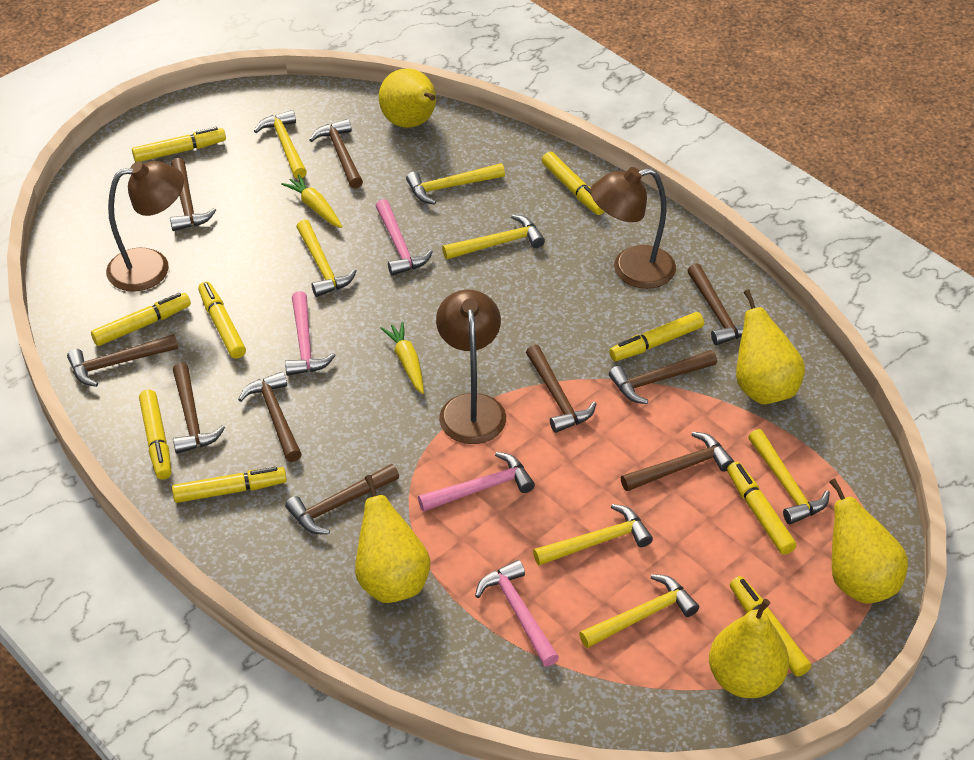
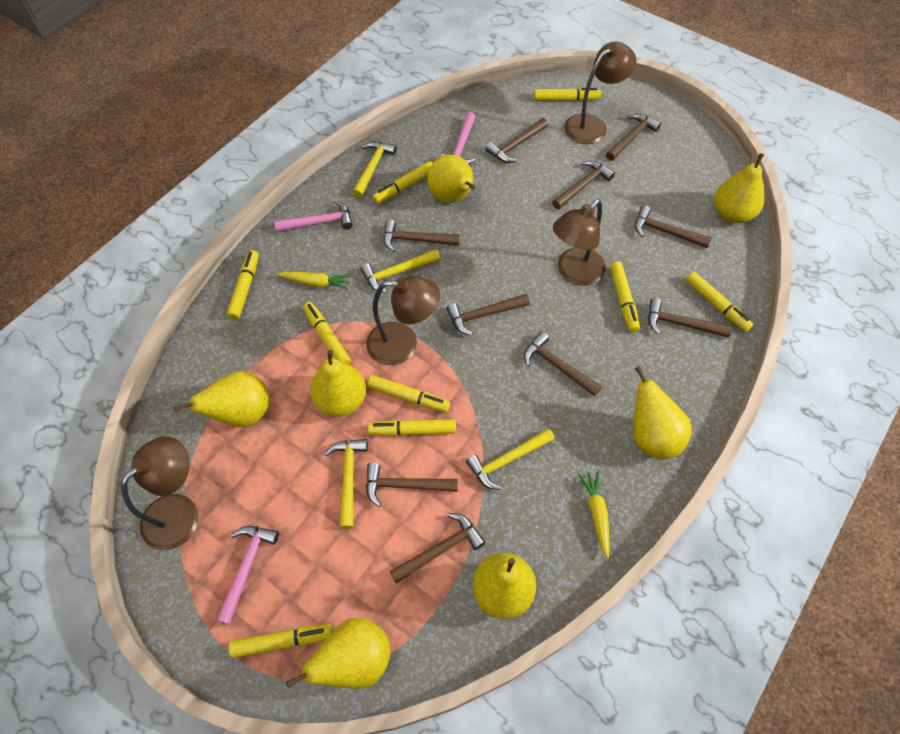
brown lamp: 3 -> 4
pink hammer: 4 -> 3
yellow hammer: 7 -> 4
yellow pear: 5 -> 7

